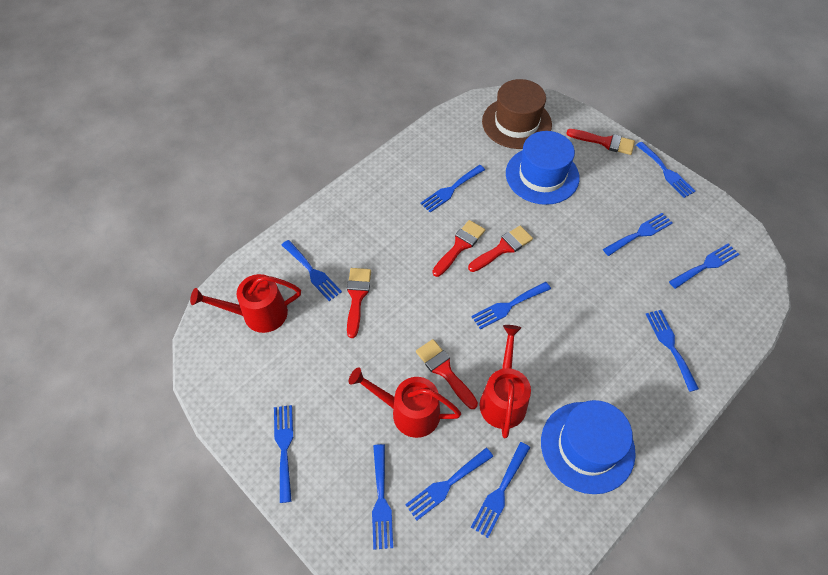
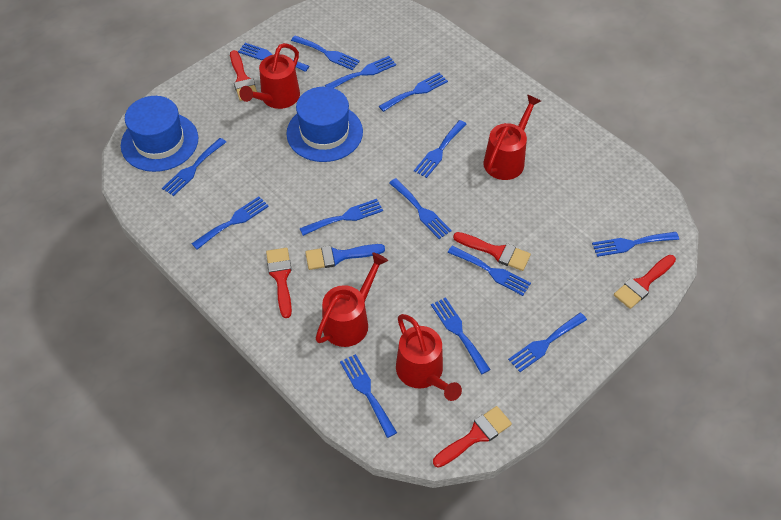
blue brush: 0 -> 1
blue fork: 11 -> 14
brown hat: 1 -> 0
red watering can: 3 -> 4

